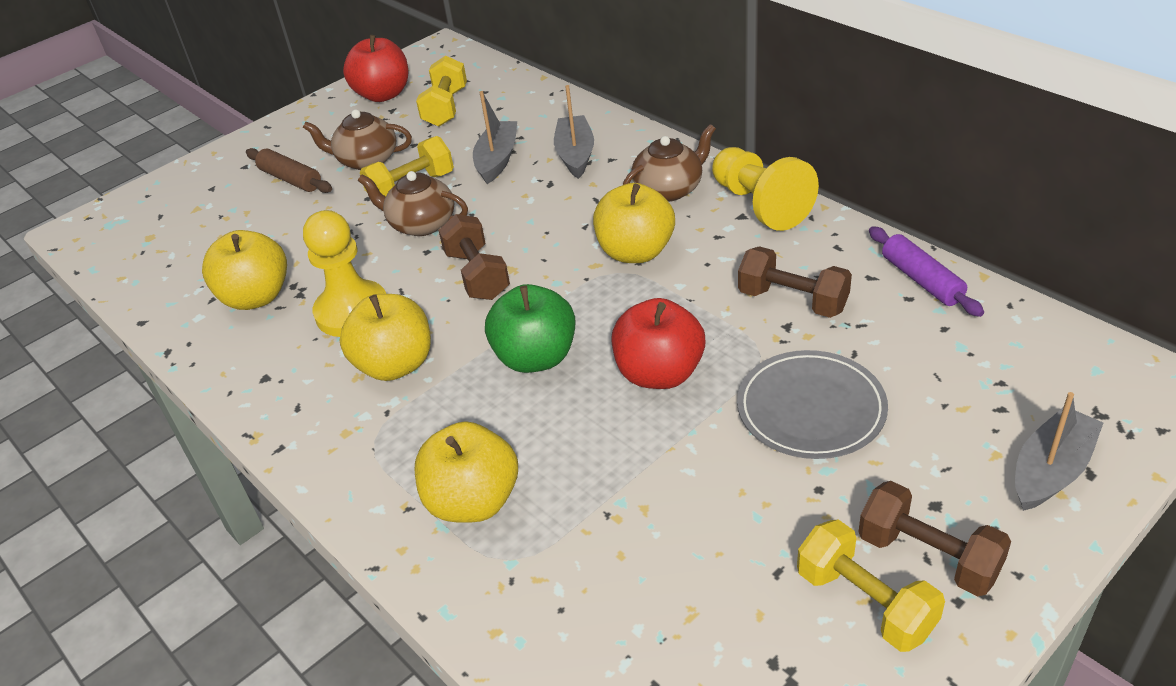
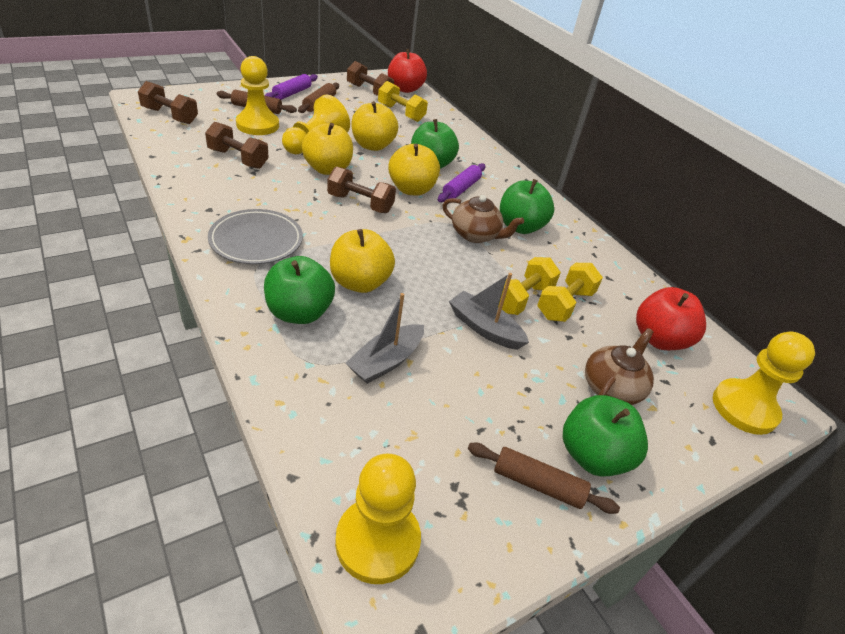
brown dumbbell: 3 -> 4
brown rolling pin: 1 -> 3
brown teapot: 3 -> 2
green apple: 1 -> 4
grey boat: 3 -> 2
purple rolling pin: 1 -> 2
yellow pawn: 2 -> 4

